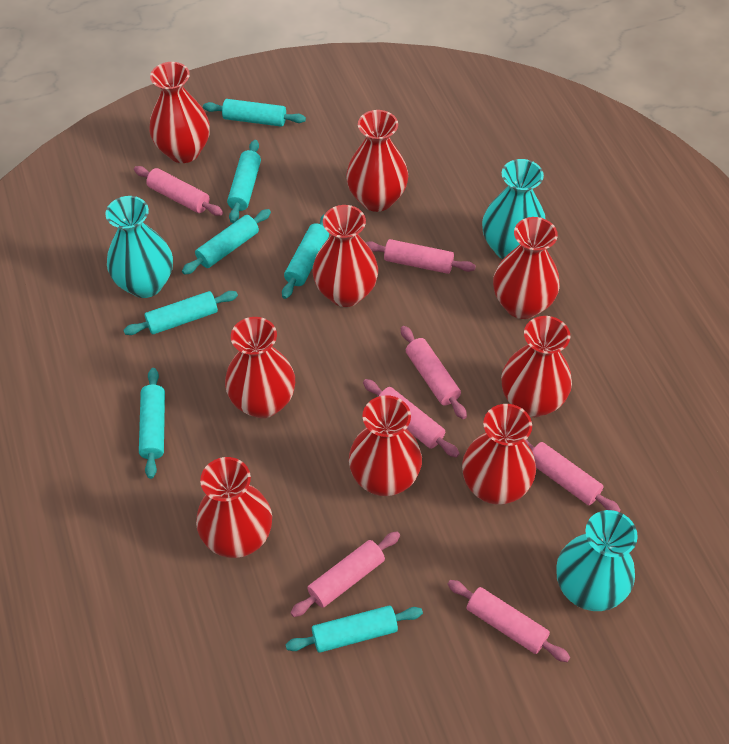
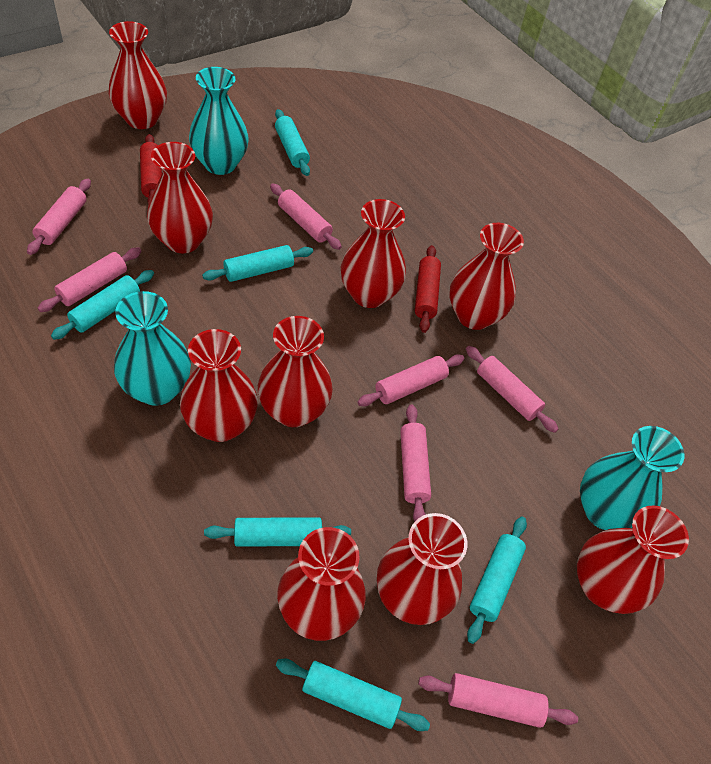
red rolling pin: 0 -> 2
turquoise rolling pin: 7 -> 6

